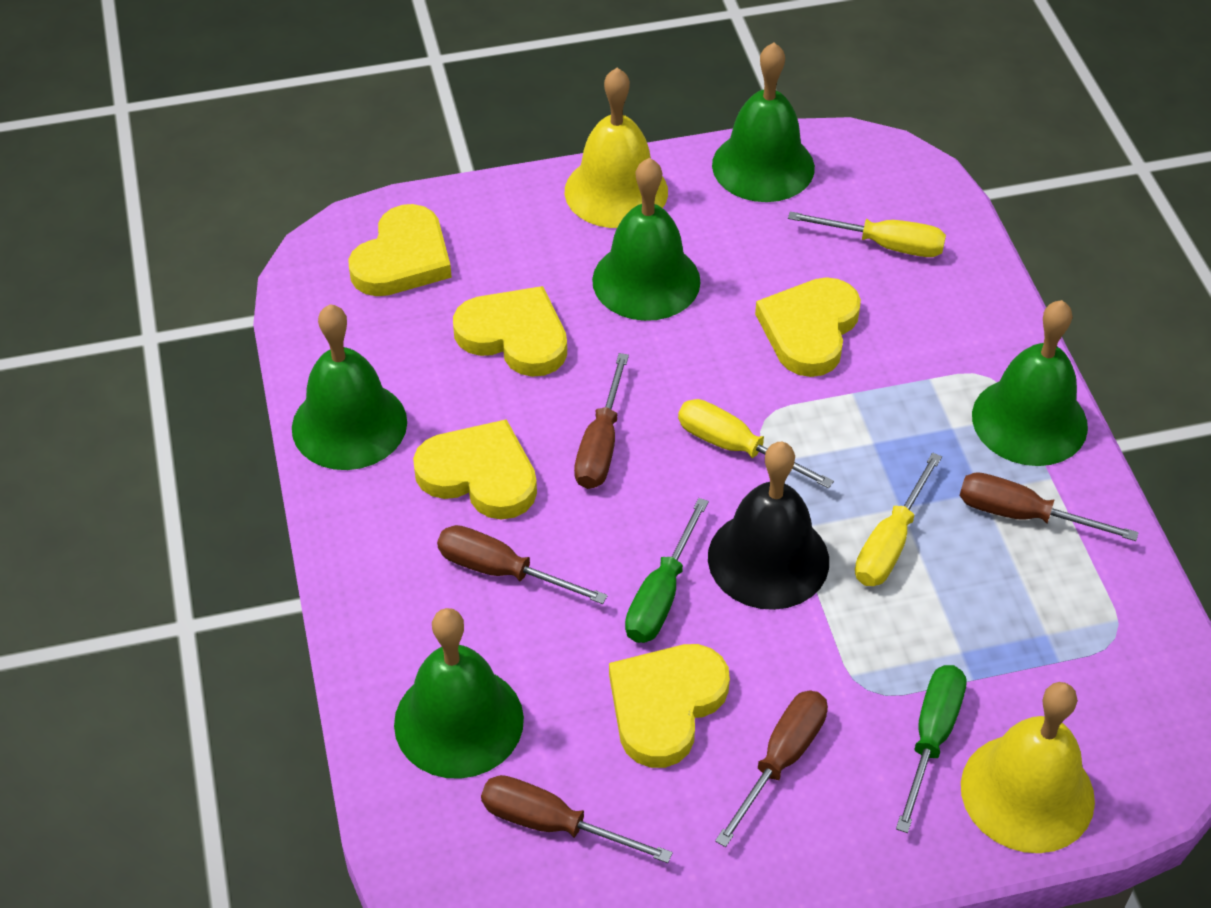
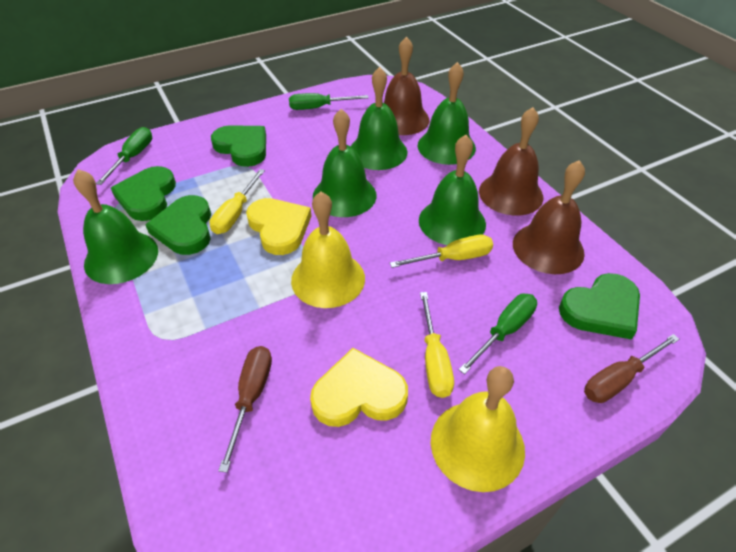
black bell: 1 -> 0
brown bell: 0 -> 3
brown screwdriver: 5 -> 2
green heart: 0 -> 4
green screwdriver: 2 -> 3
yellow heart: 5 -> 2

